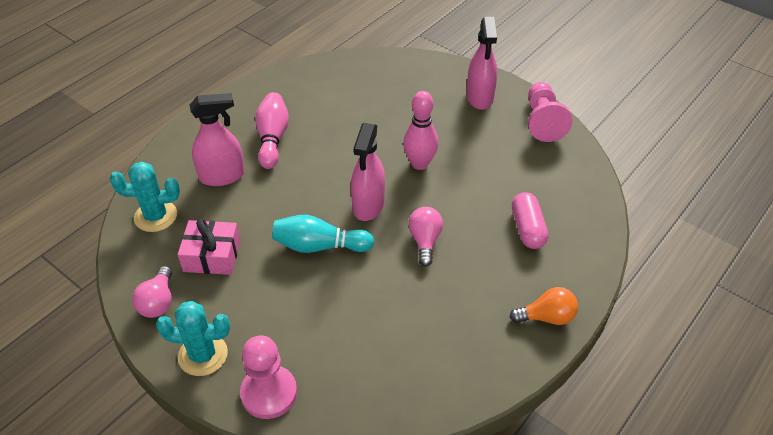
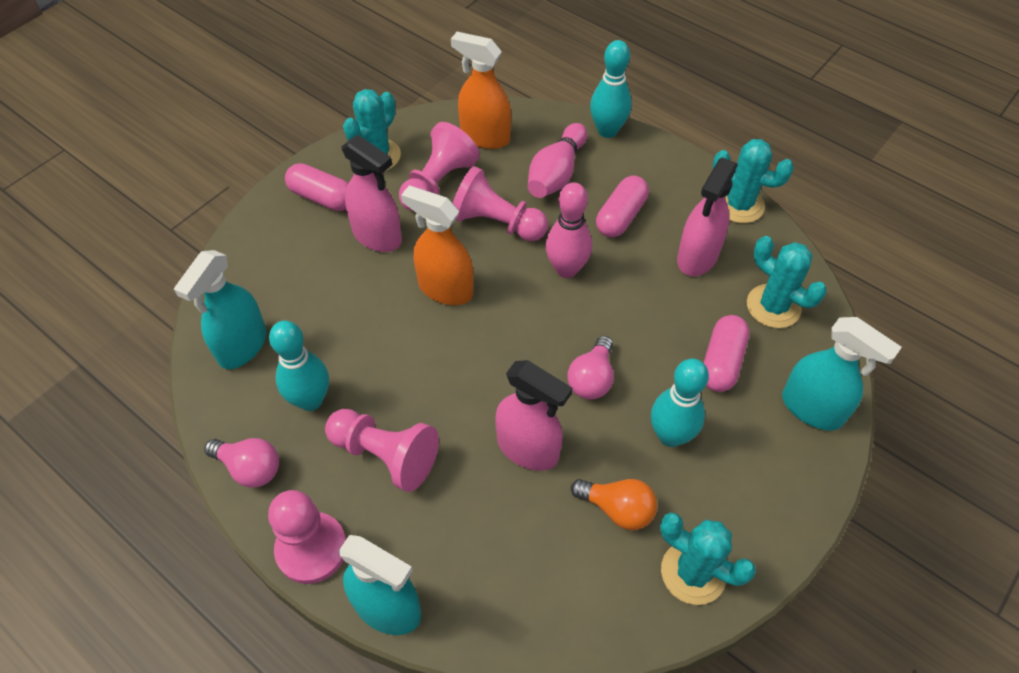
orange spray bottle: 0 -> 2
pink capsule: 1 -> 3
pink gift: 1 -> 0
pink pawn: 2 -> 4
turquoise bowling pin: 1 -> 3
turquoise cactus: 2 -> 4
turquoise spray bottle: 0 -> 3

